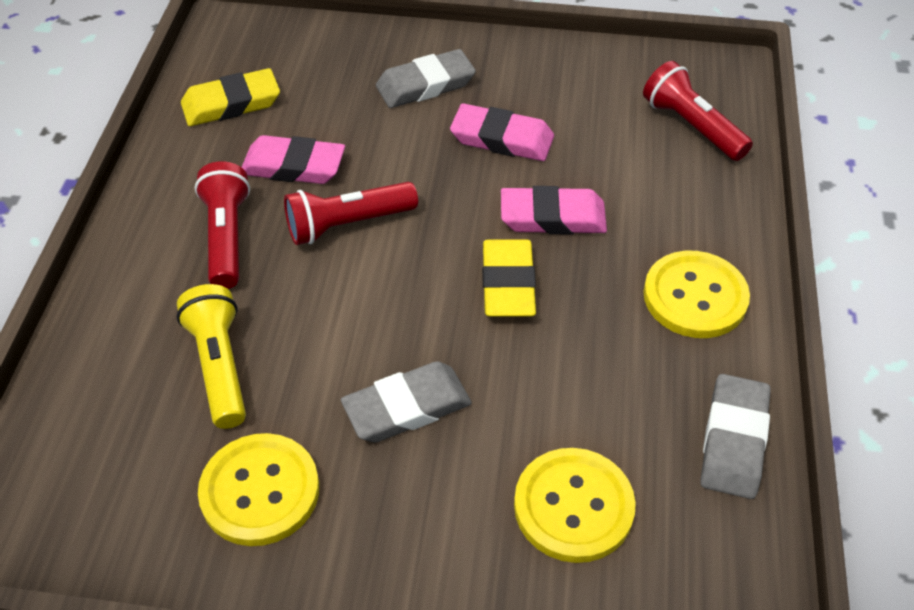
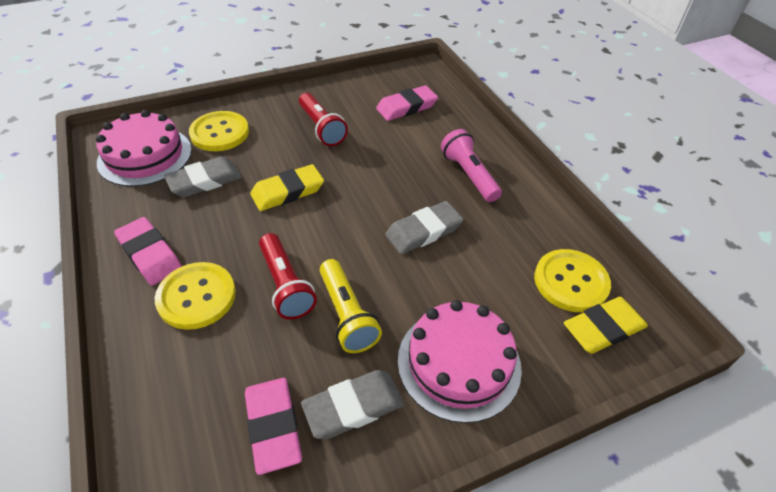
pink cake: 0 -> 2
pink flashlight: 0 -> 1
red flashlight: 3 -> 2

